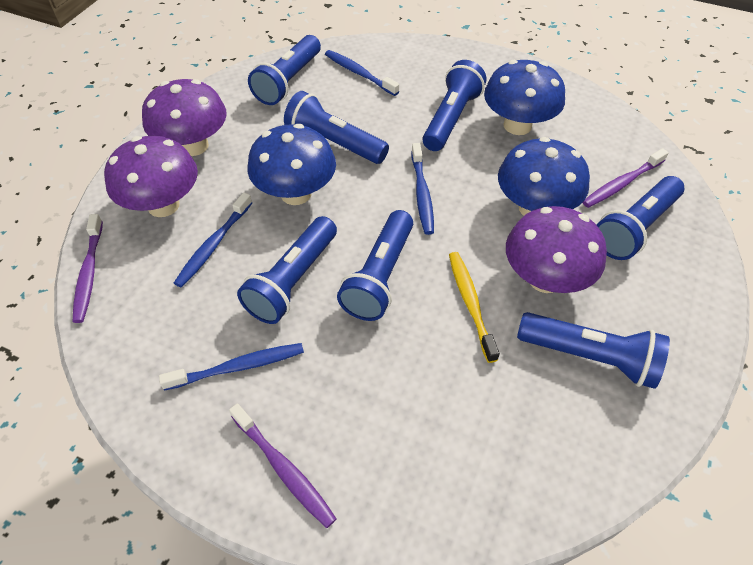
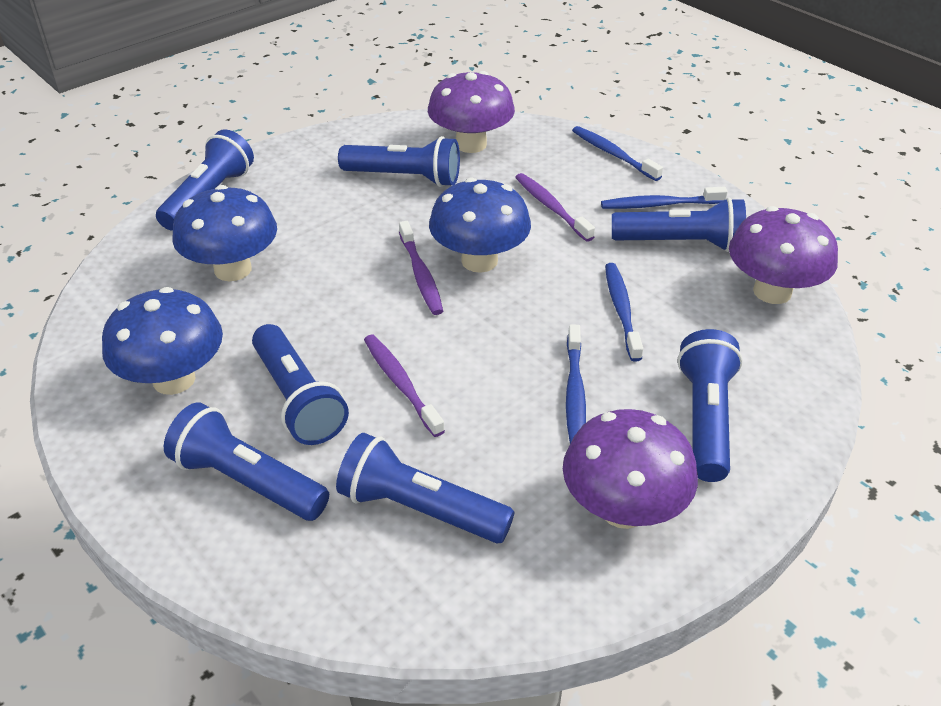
yellow toothbrush: 1 -> 0

